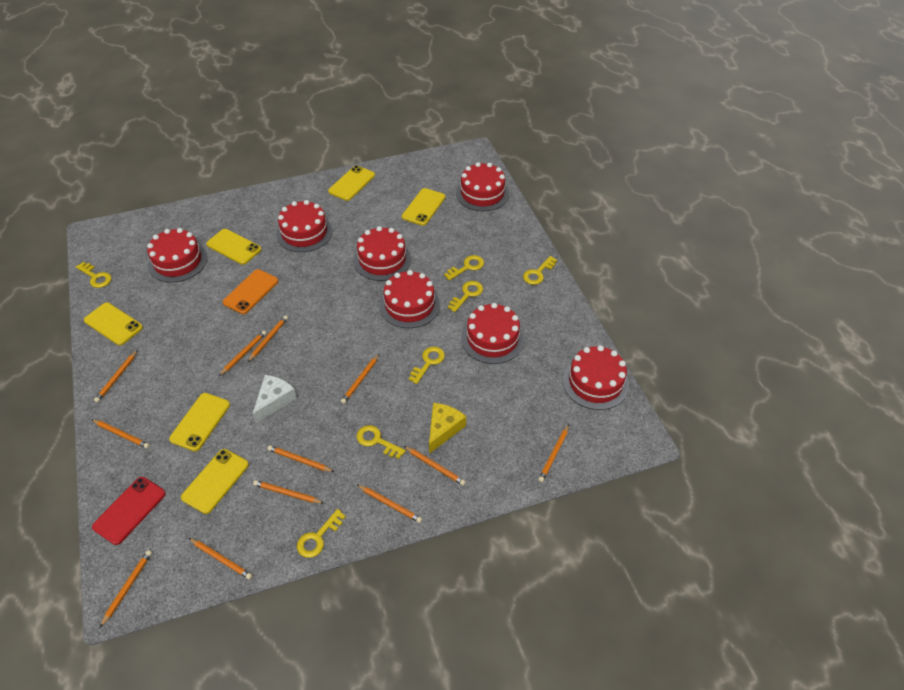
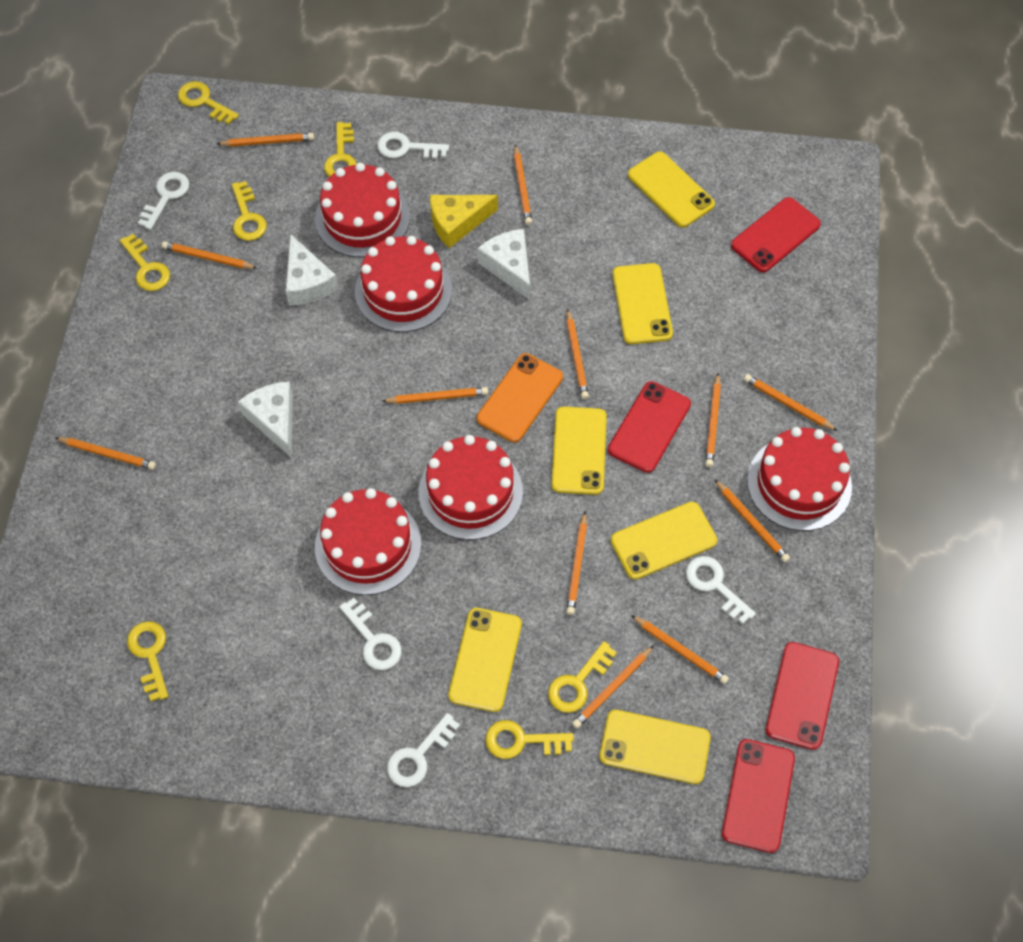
red cake: 7 -> 5
red phone: 1 -> 4
white cheese: 1 -> 3
white key: 0 -> 5

